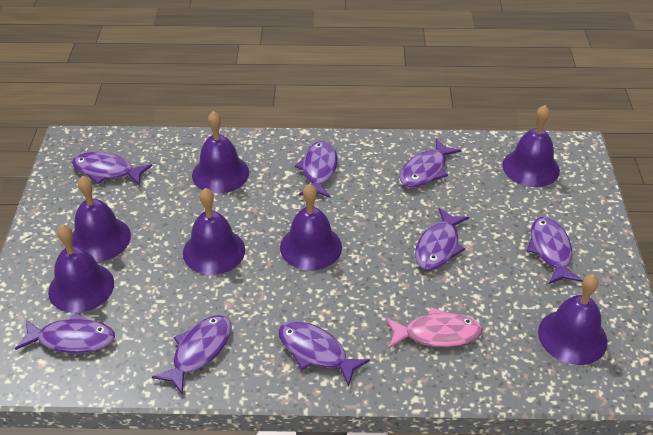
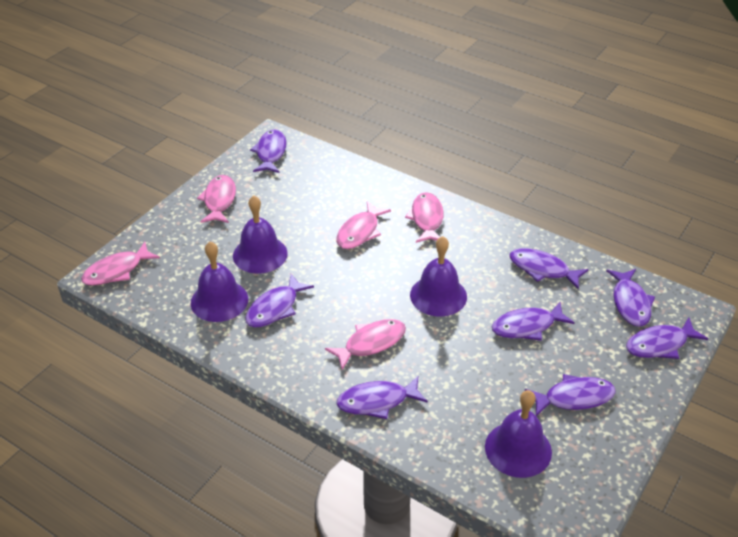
pink fish: 1 -> 5
purple bell: 7 -> 4

